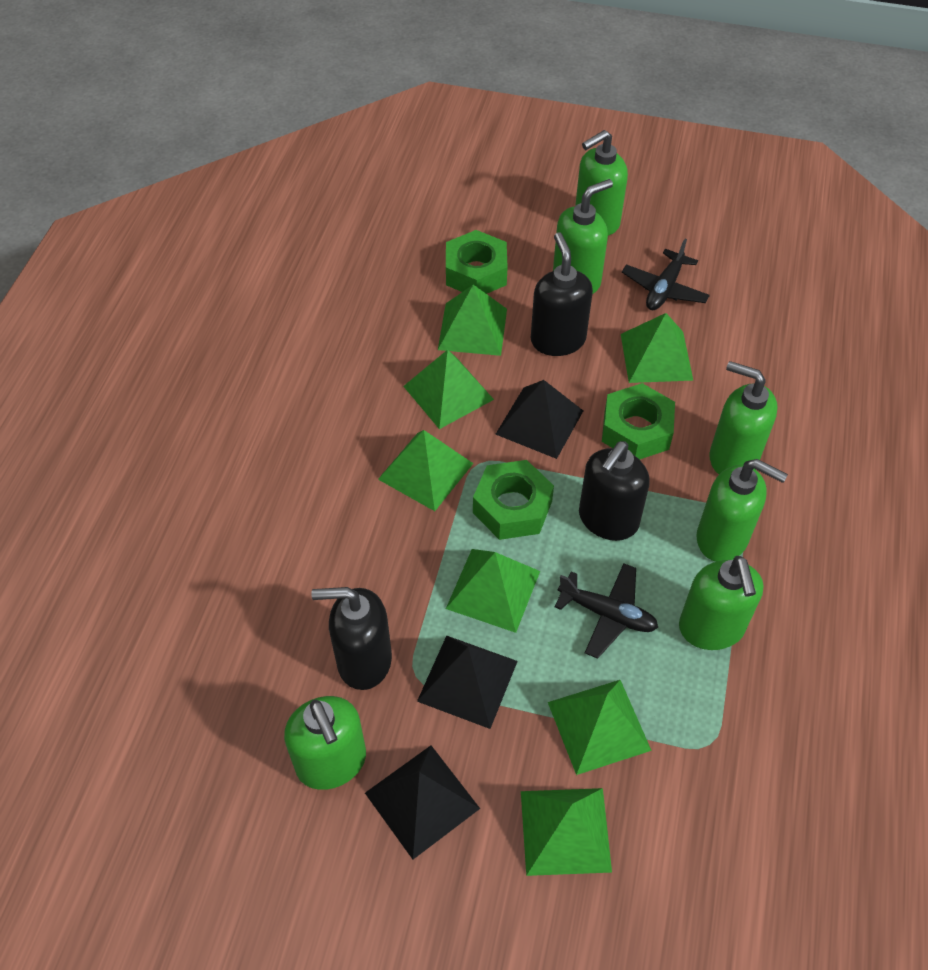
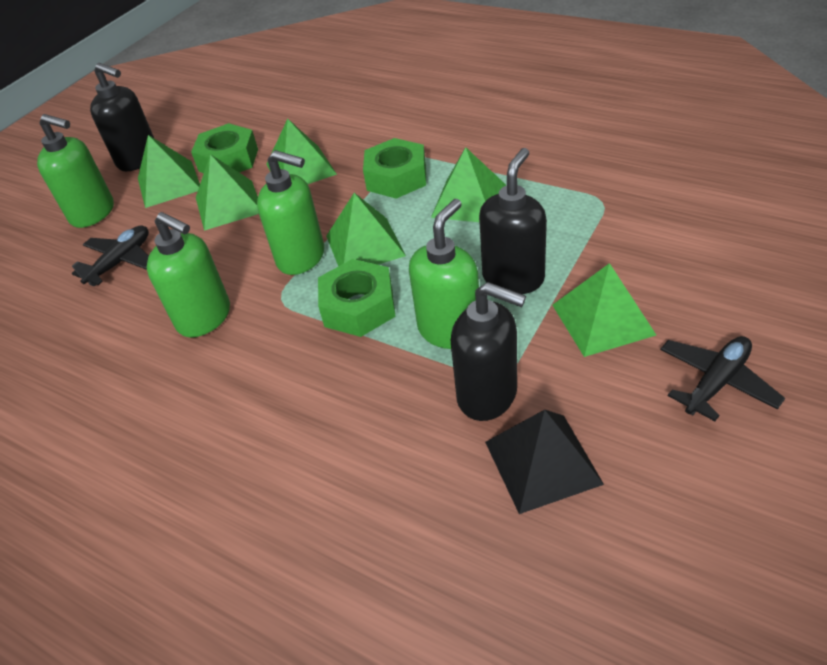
black pyramid: 3 -> 1
green pyramid: 7 -> 6
green soap dispenser: 6 -> 4

